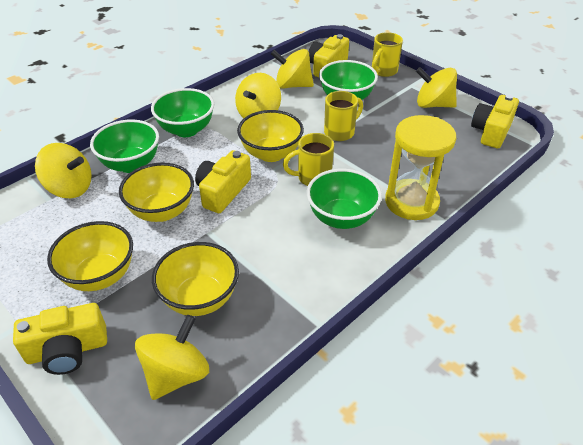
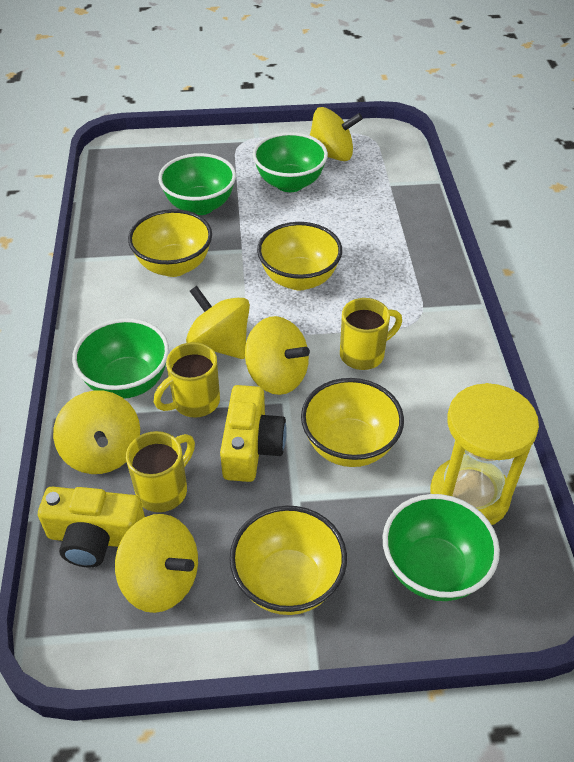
yellow camera: 4 -> 2

